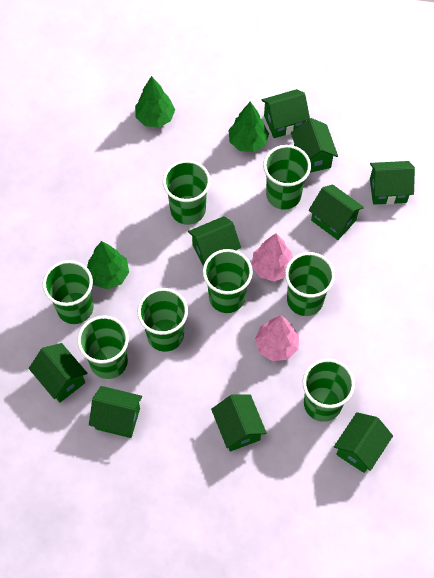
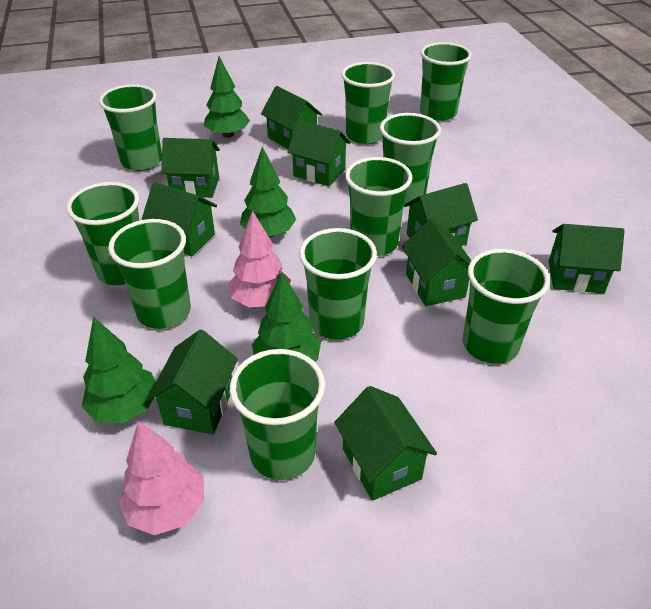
green cup: 8 -> 10
green tree: 3 -> 4

